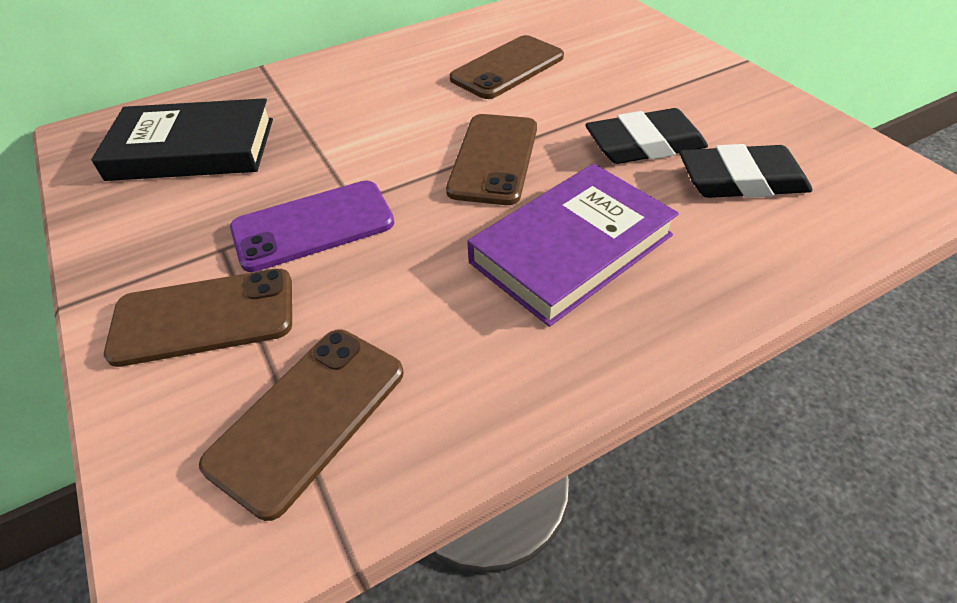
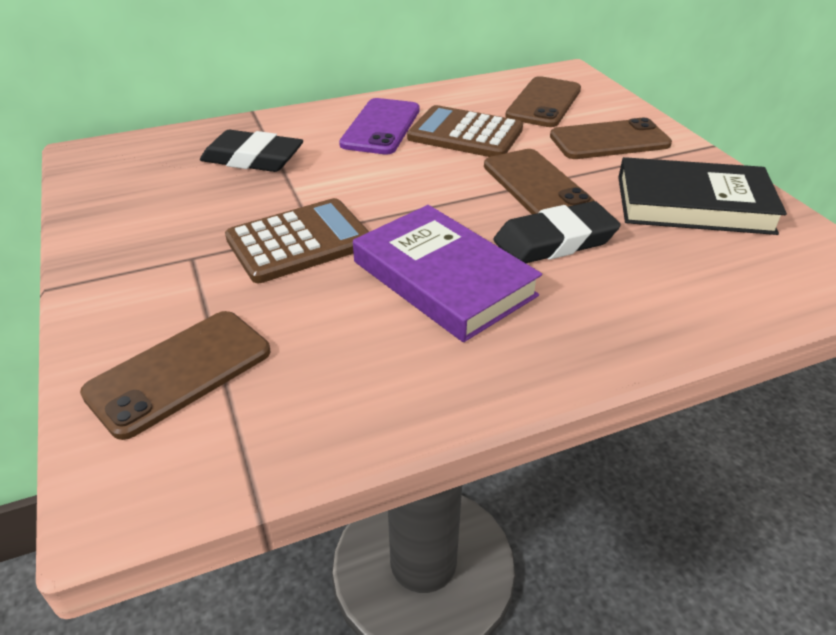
brown calculator: 0 -> 2

